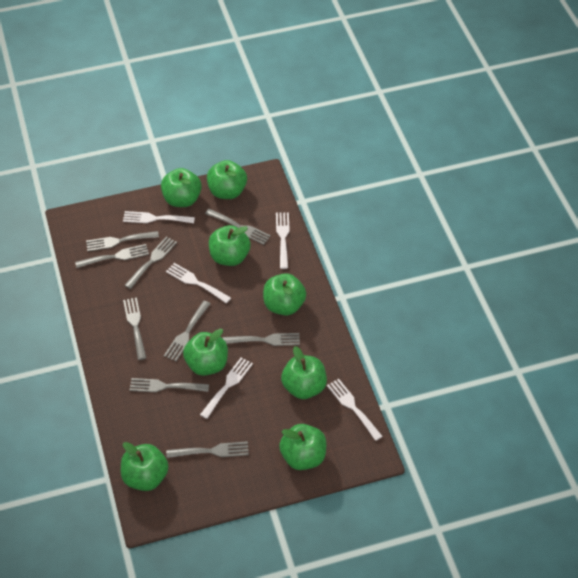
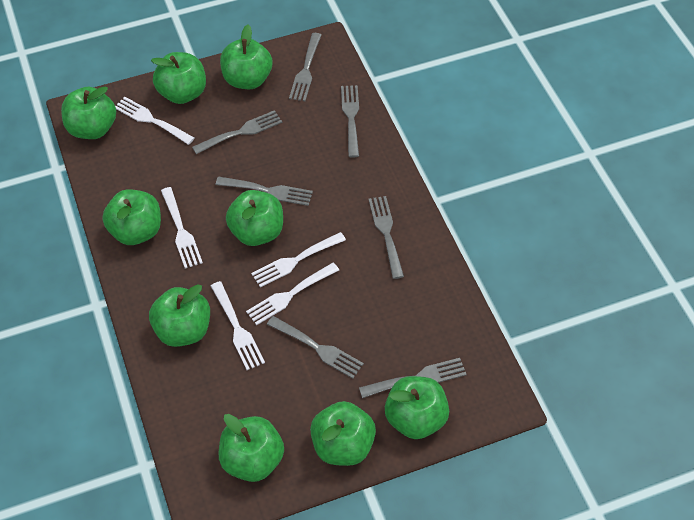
green apple: 8 -> 9
grey fork: 9 -> 7

